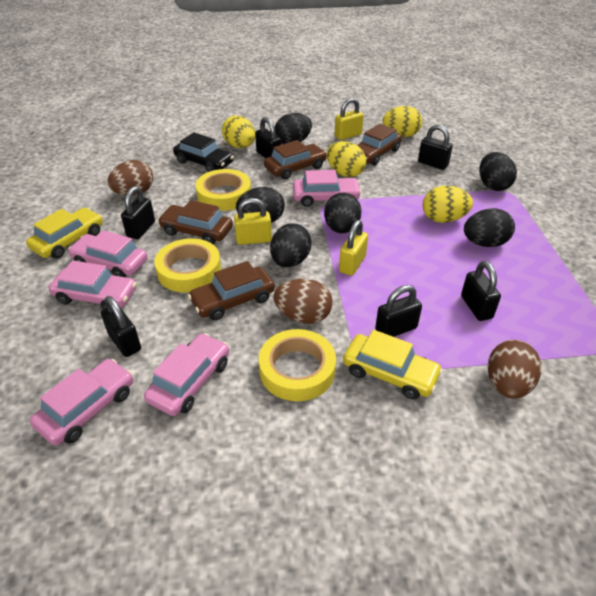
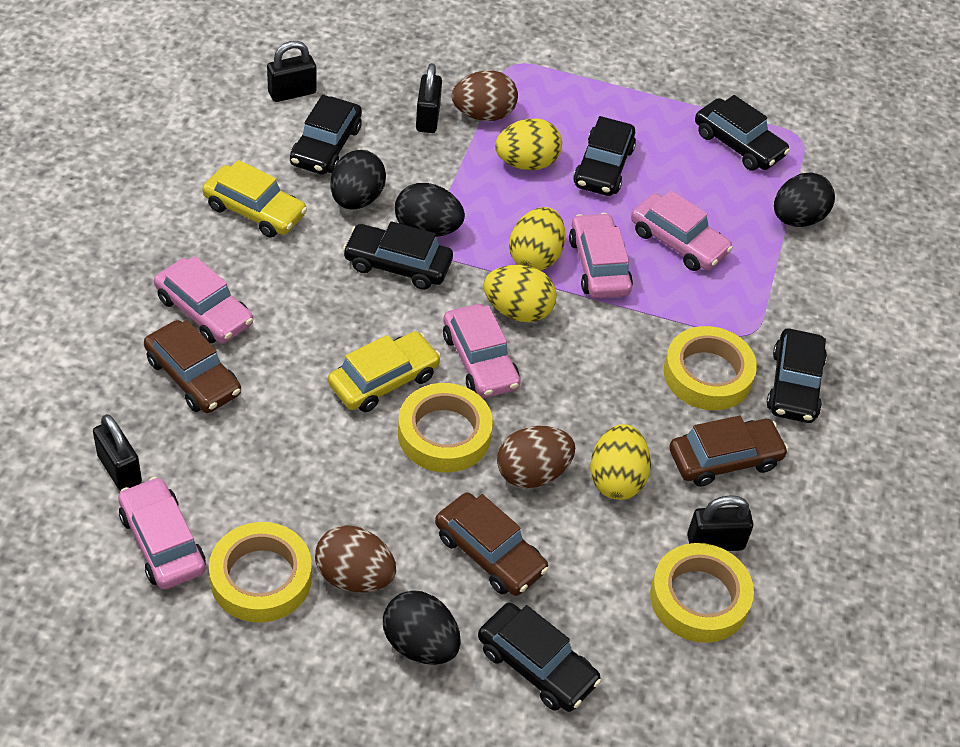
black car: 1 -> 6
black egg: 6 -> 4
black padlock: 6 -> 4
brown car: 4 -> 3
yellow padlock: 3 -> 0
yellow tape: 3 -> 4

